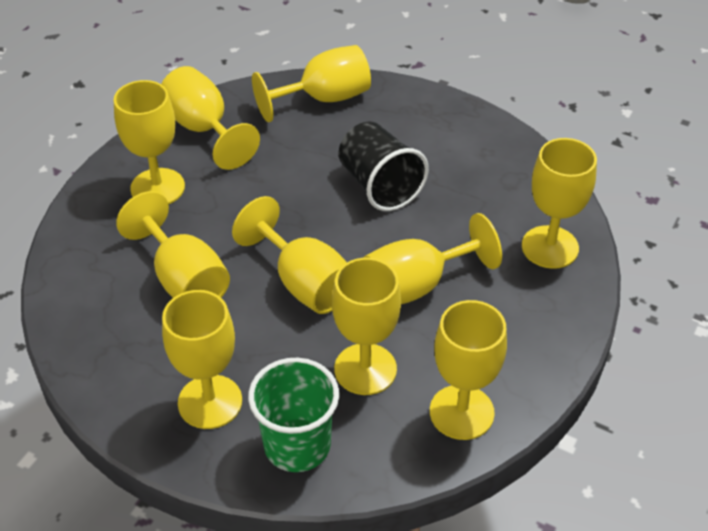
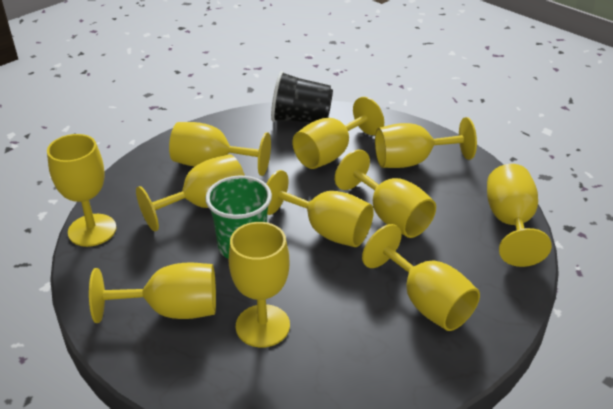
yellow goblet: 10 -> 11

